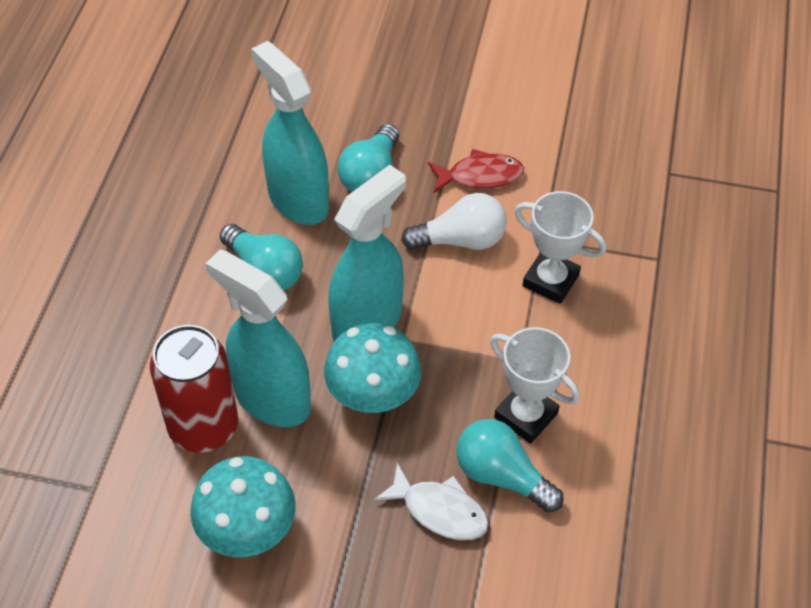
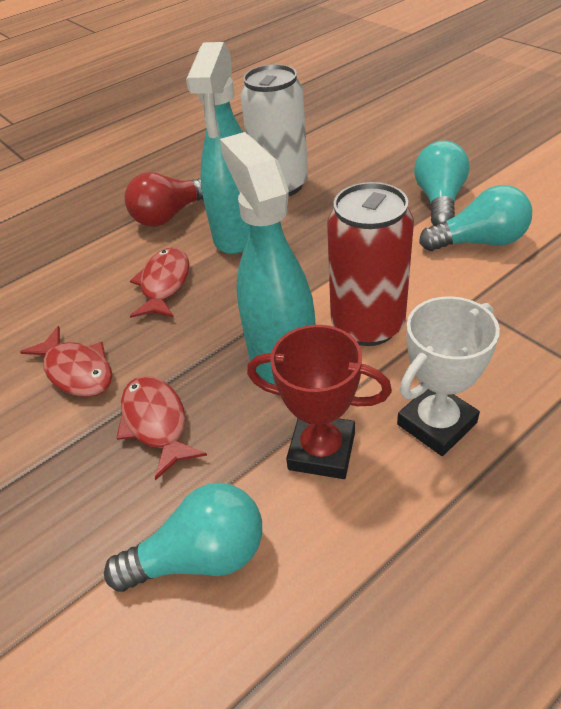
red fish: 1 -> 3
red light bulb: 0 -> 1
red trophy: 0 -> 1
turquoise mushroom: 2 -> 0
turquoise spray bottle: 3 -> 2
white can: 0 -> 1
white fish: 1 -> 0
white light bulb: 1 -> 0
white trophy: 2 -> 1

